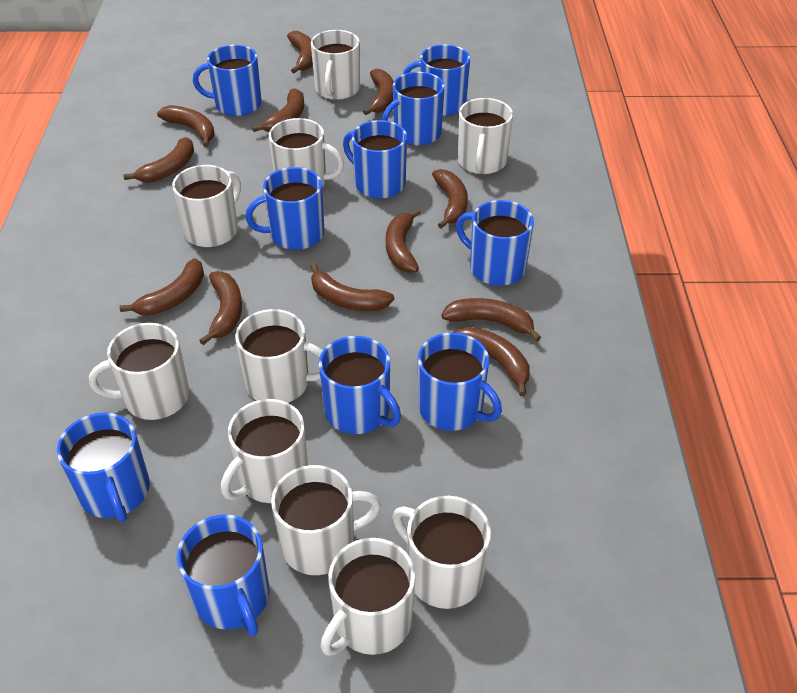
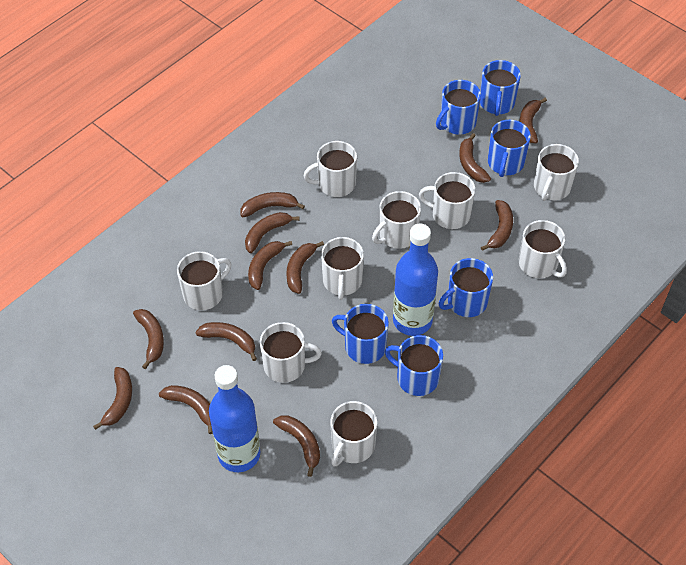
blue bottle: 0 -> 2
blue mug: 10 -> 6
white mug: 10 -> 9

